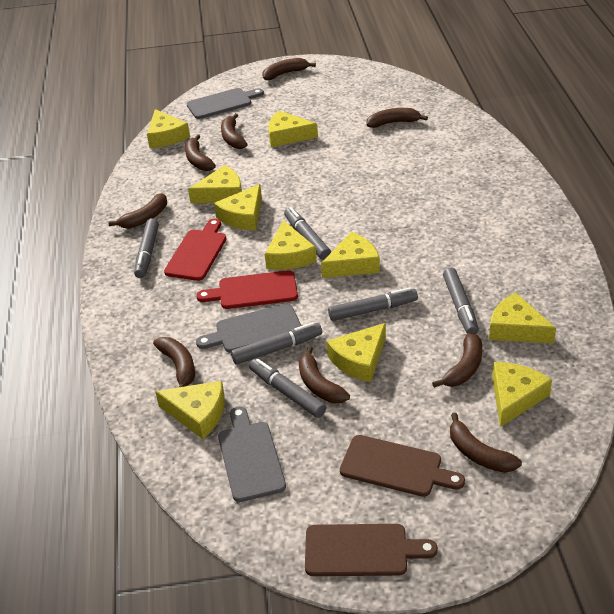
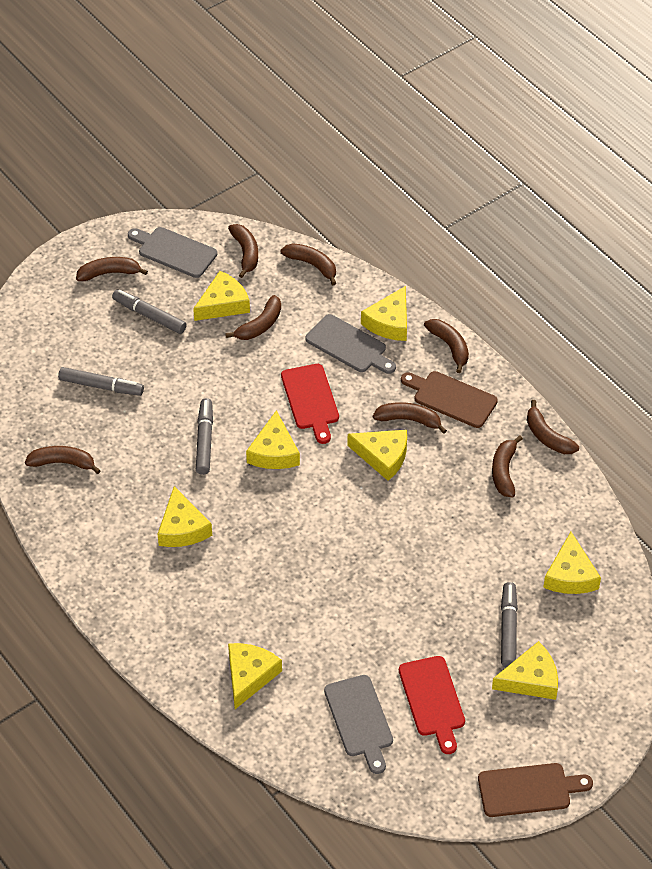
grey marker: 6 -> 4
yellow cheese: 10 -> 8

